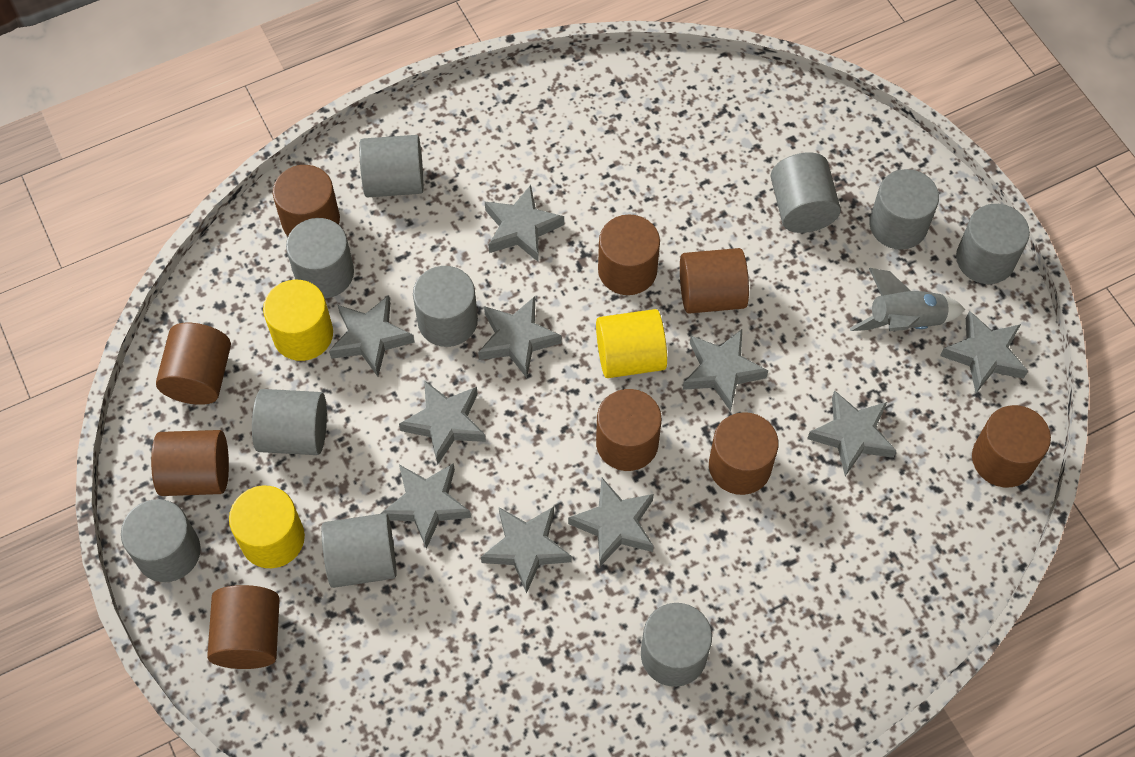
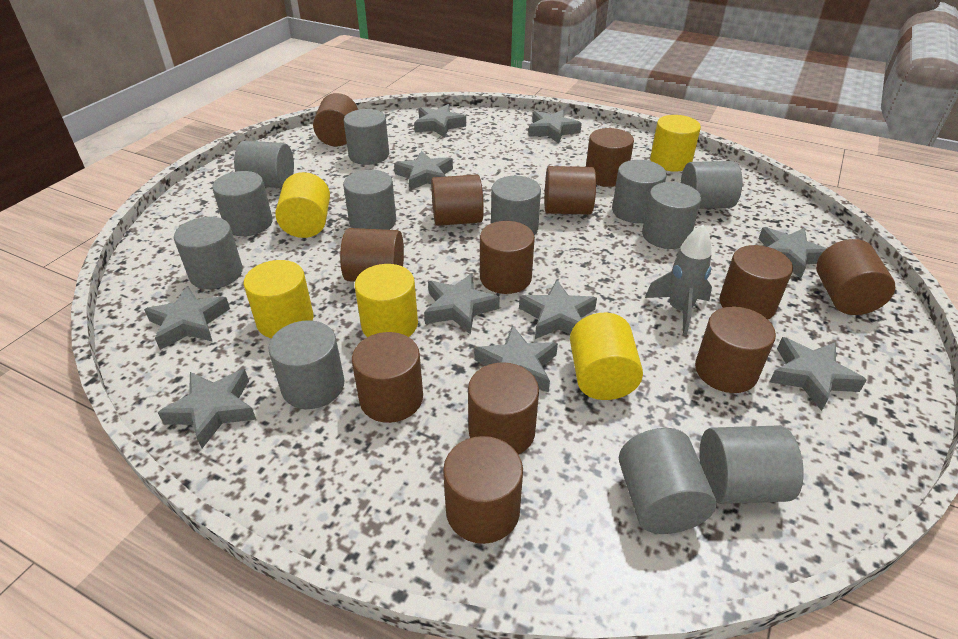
brown cylinder: 9 -> 12
grey cylinder: 10 -> 12
yellow cylinder: 3 -> 5

